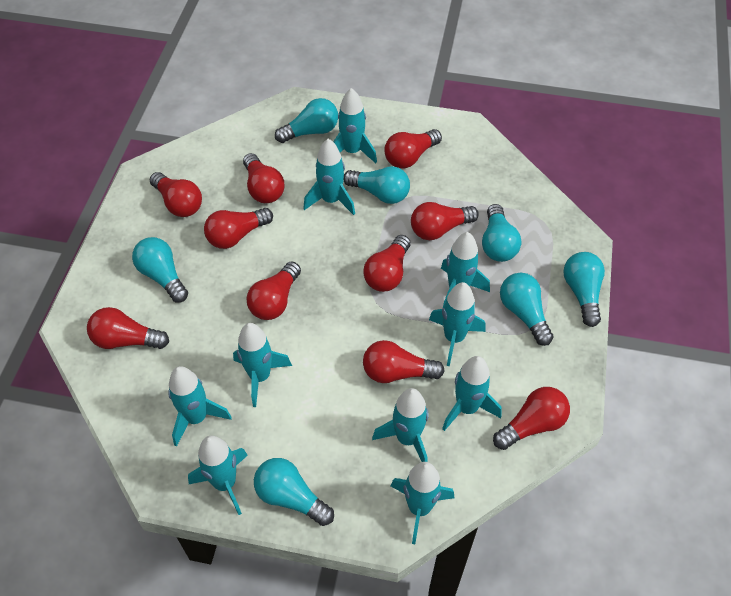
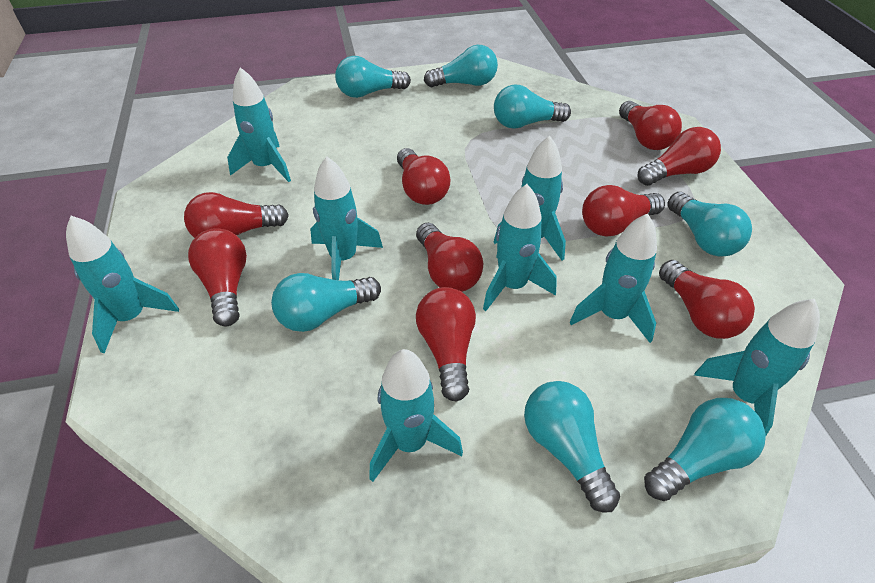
red light bulb: 10 -> 9
turquoise rocket: 10 -> 8

